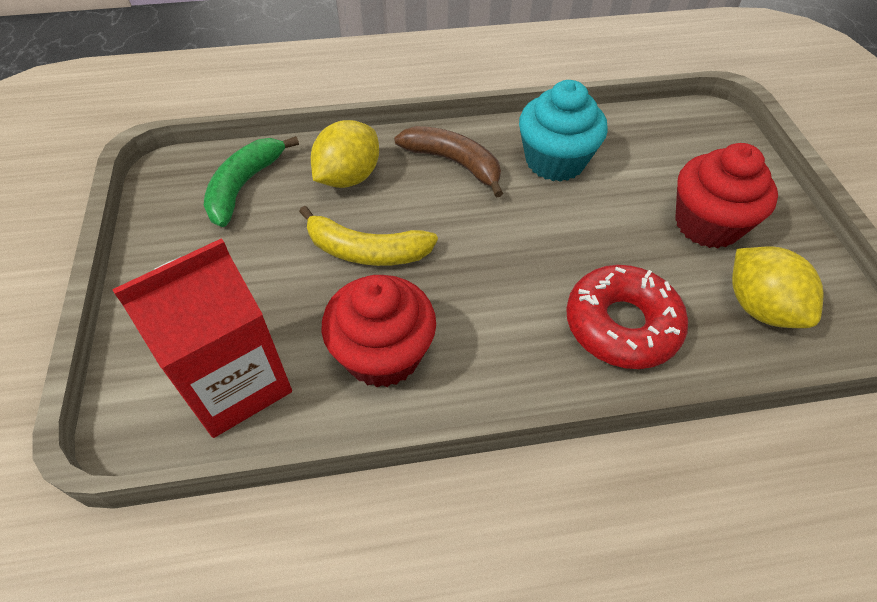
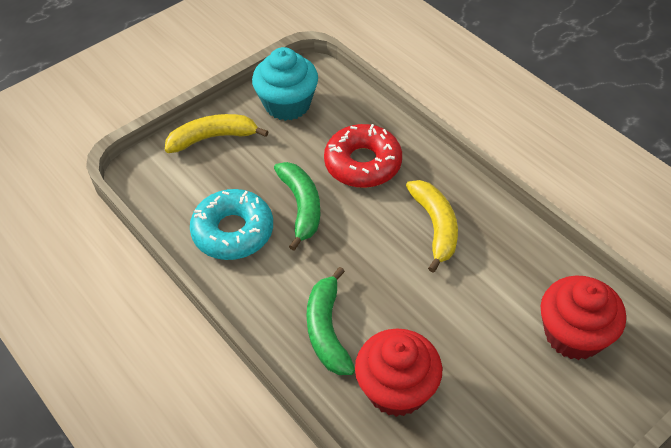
brown banana: 1 -> 0
green banana: 1 -> 2
red carton: 1 -> 0
turquoise donut: 0 -> 1
yellow banana: 1 -> 2
yellow lemon: 2 -> 0

